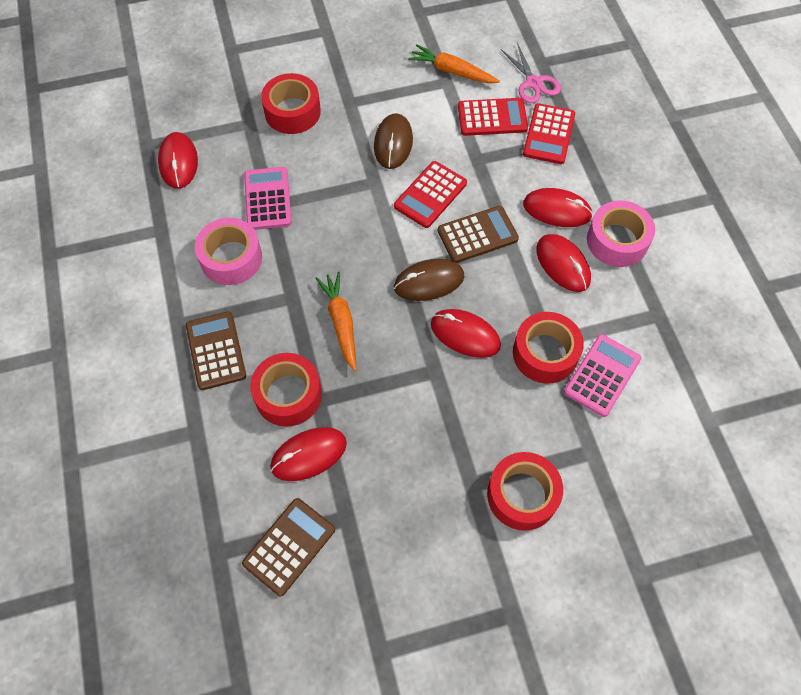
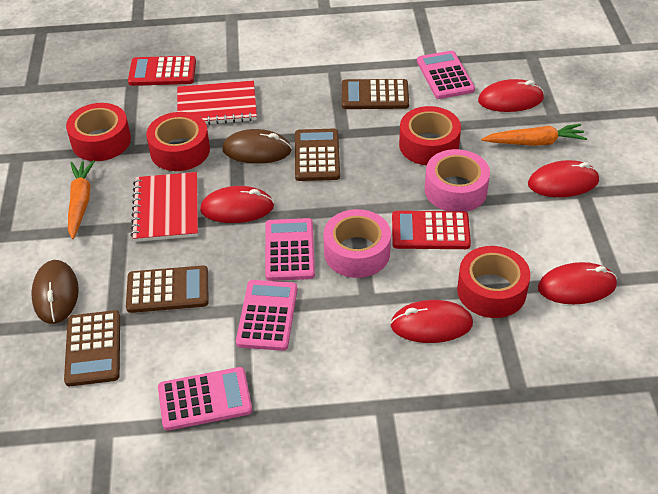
brown calculator: 3 -> 4
pink calculator: 2 -> 4
pink scissors: 1 -> 0
red calculator: 3 -> 2
red notebook: 0 -> 2

